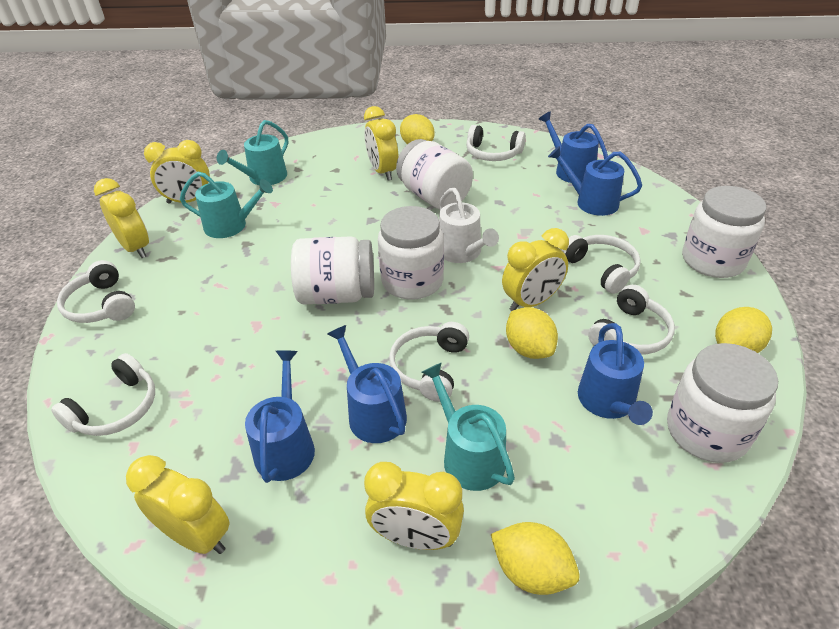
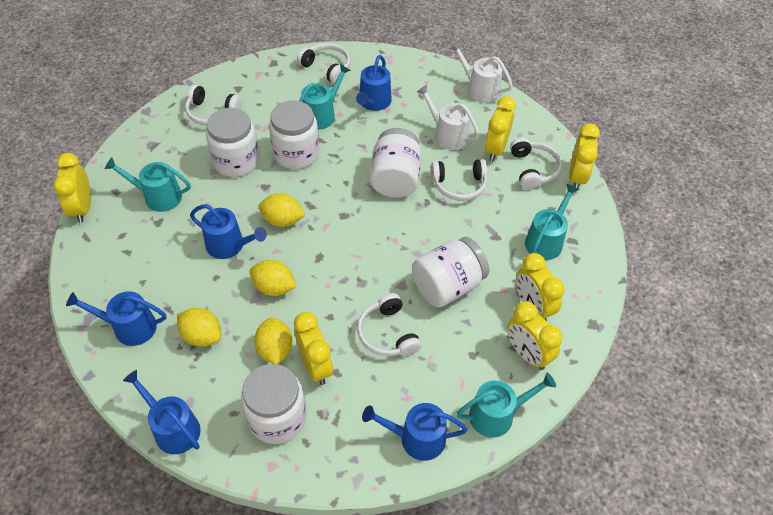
turquoise watering can: 3 -> 4
white headphones: 6 -> 5
white watering can: 1 -> 2

